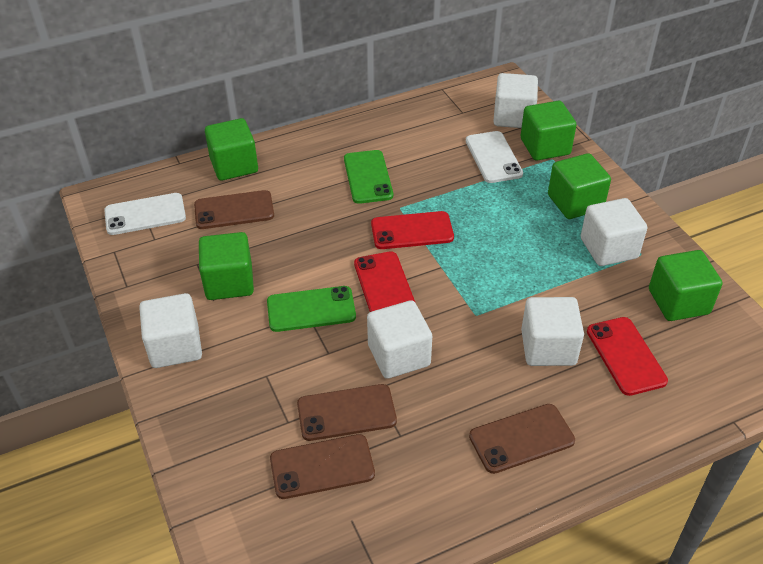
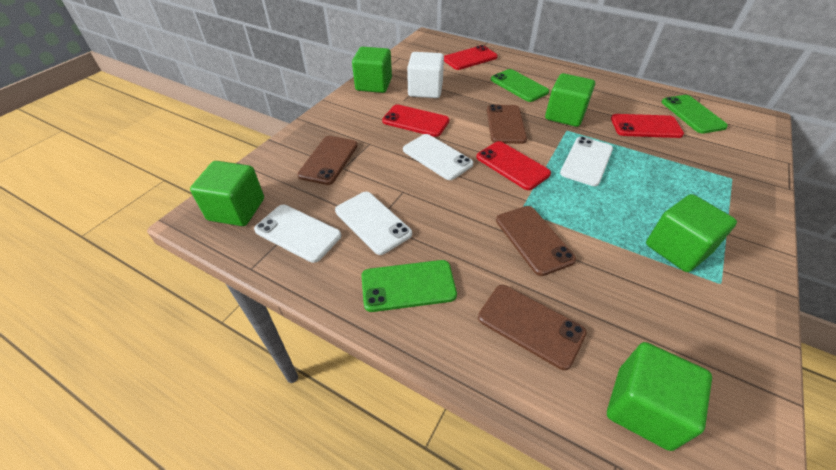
green phone: 2 -> 3
red phone: 3 -> 4
white cube: 5 -> 1
white phone: 2 -> 4

